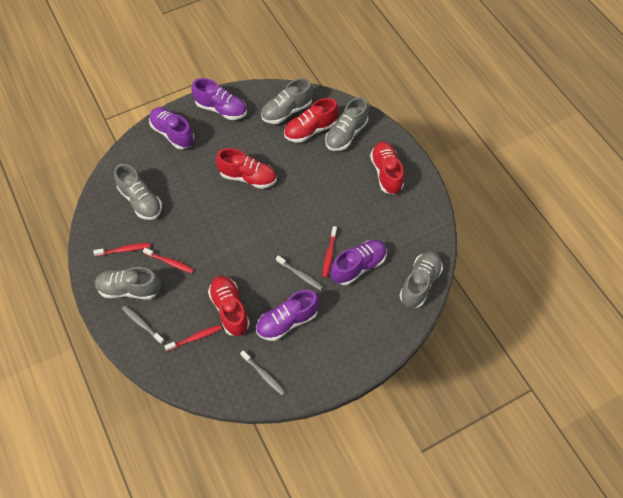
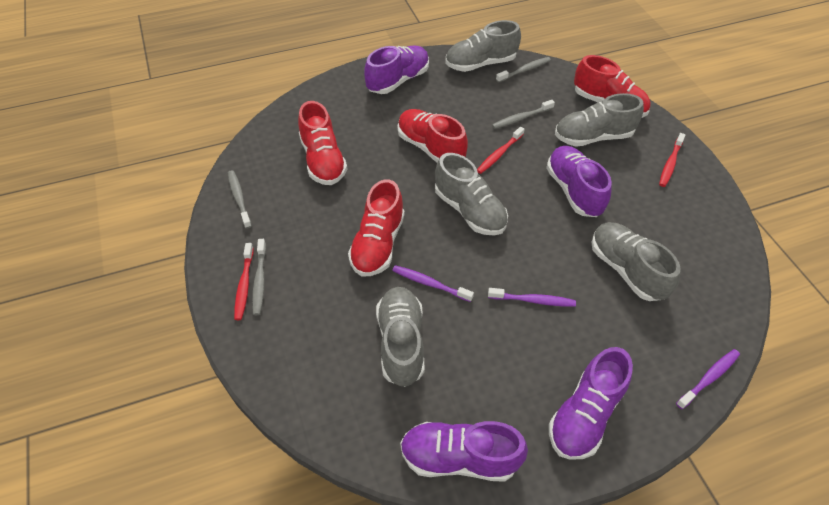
grey toothbrush: 3 -> 4
purple toothbrush: 0 -> 3
red toothbrush: 4 -> 3

